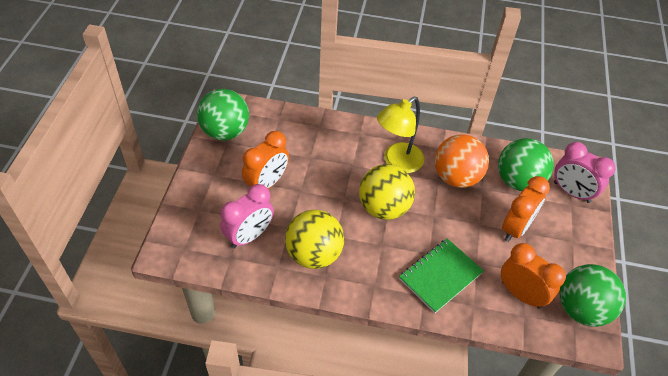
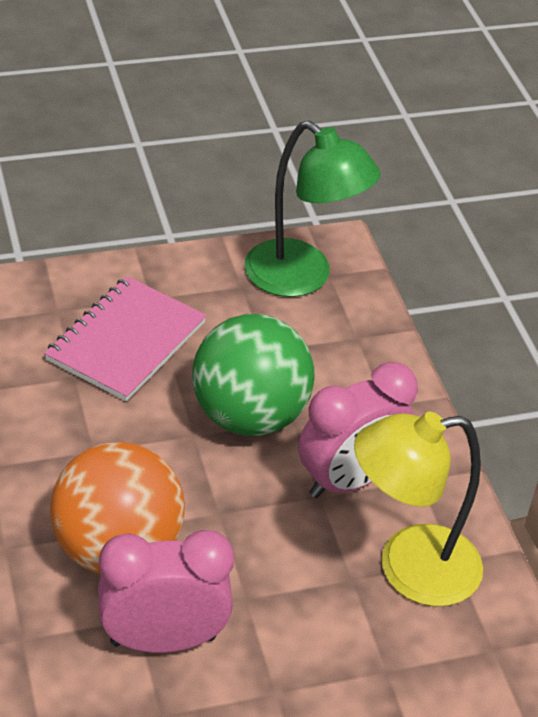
green ball: 3 -> 1
green lamp: 0 -> 1
green notebook: 1 -> 0
orange clock: 3 -> 0
pink notebook: 0 -> 1
yellow ball: 2 -> 0

